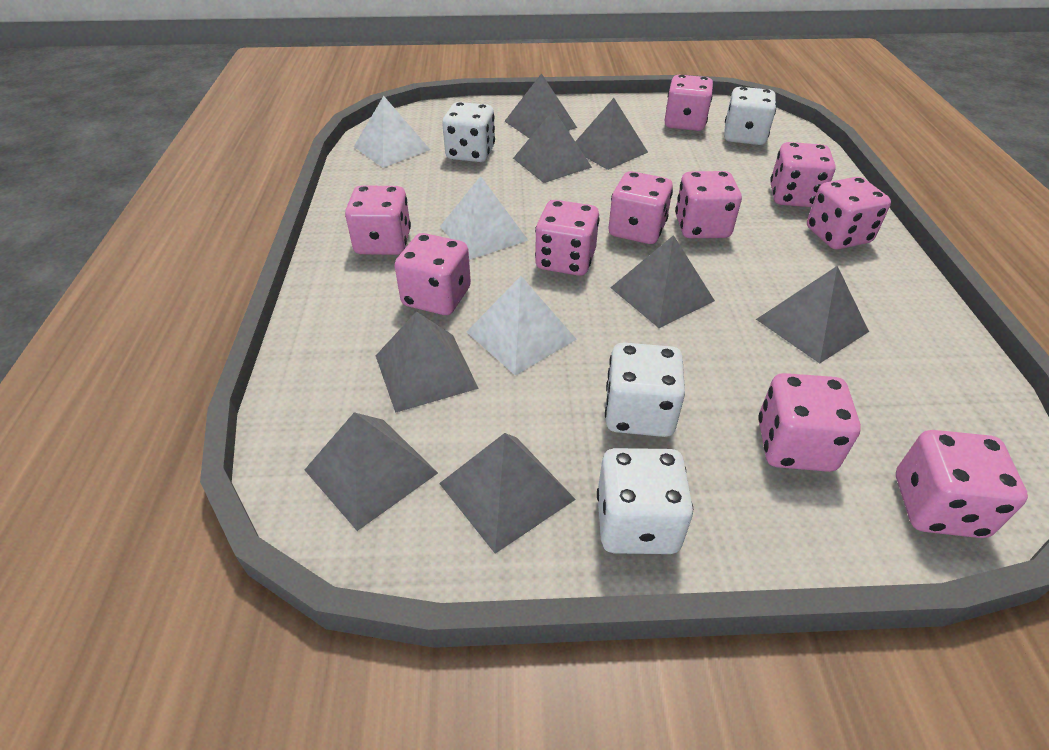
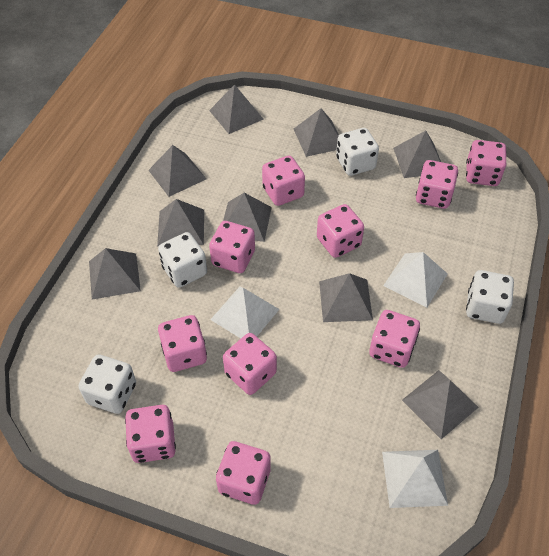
grey pyramid: 8 -> 9

